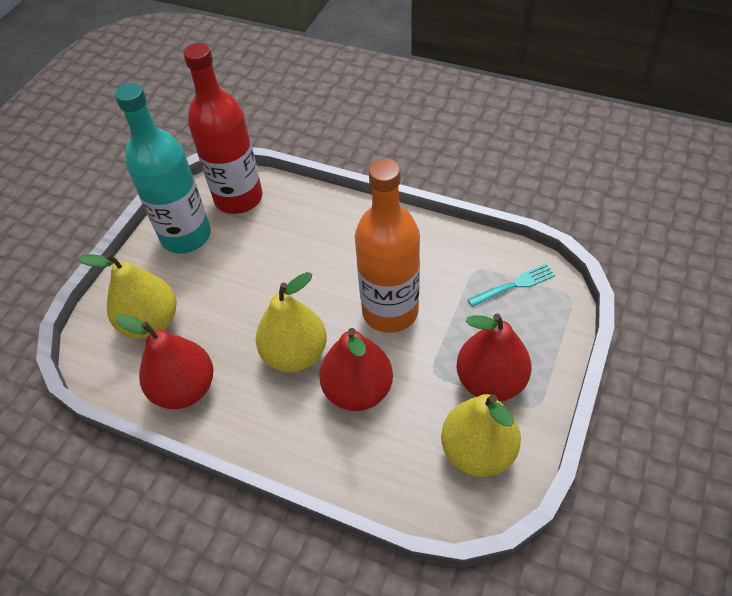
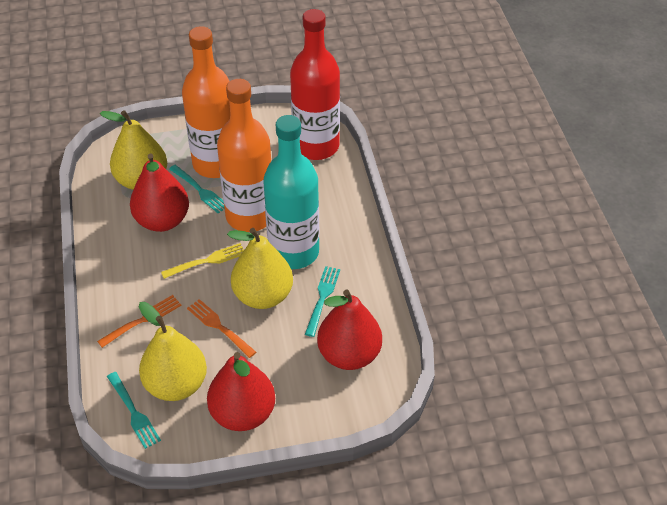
orange bottle: 1 -> 2
orange fork: 0 -> 2
turquoise fork: 1 -> 3
yellow fork: 0 -> 1

